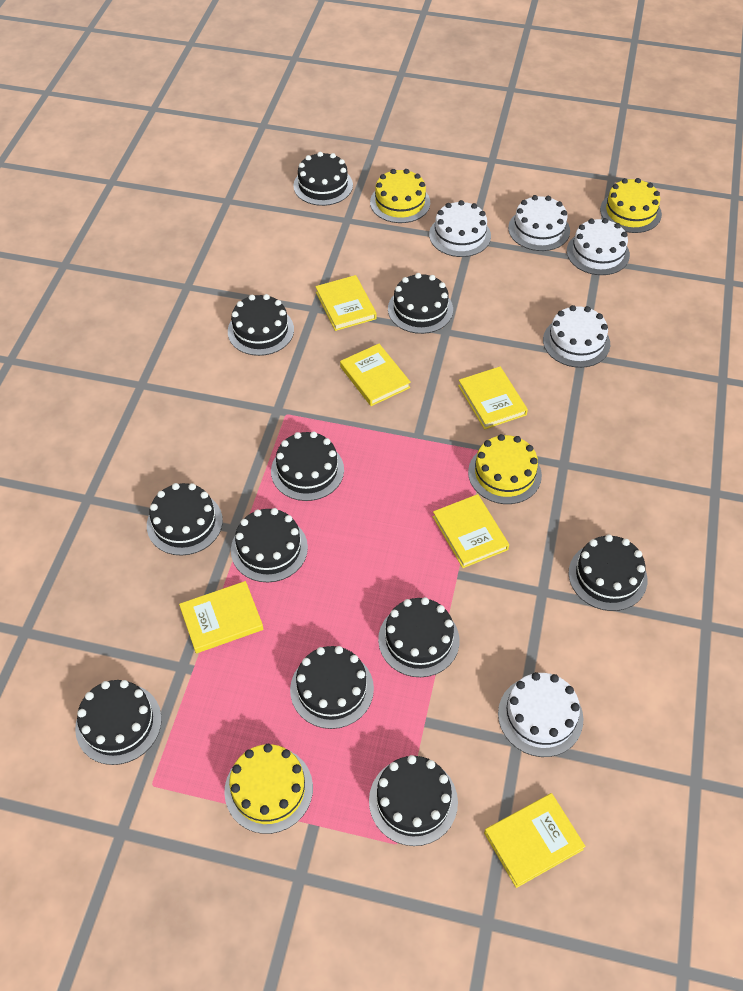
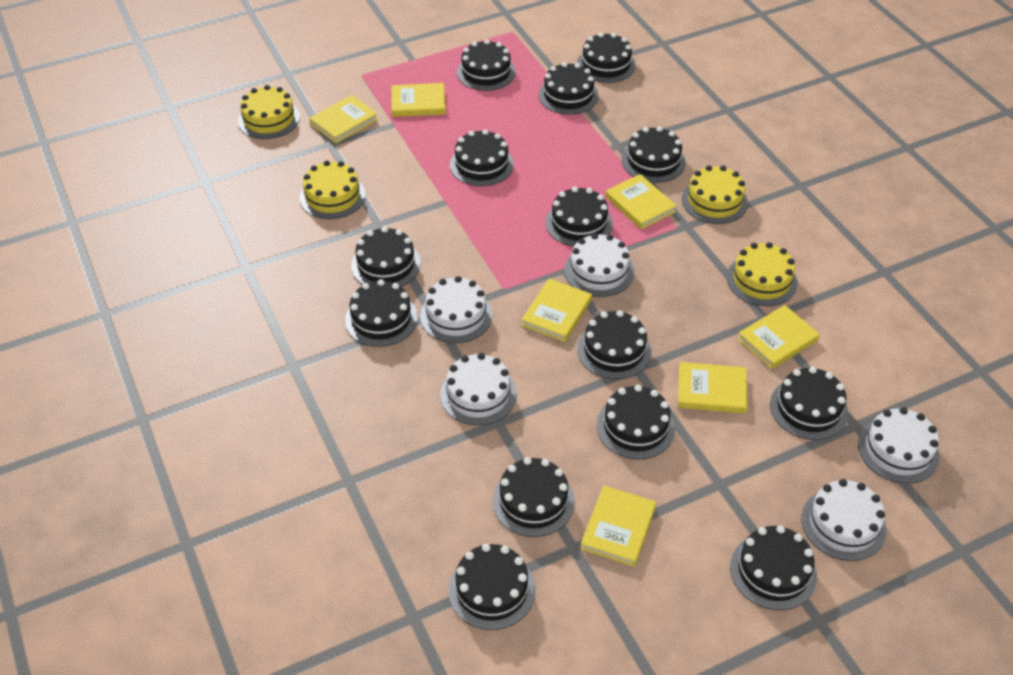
black cake: 11 -> 14
yellow book: 6 -> 7

